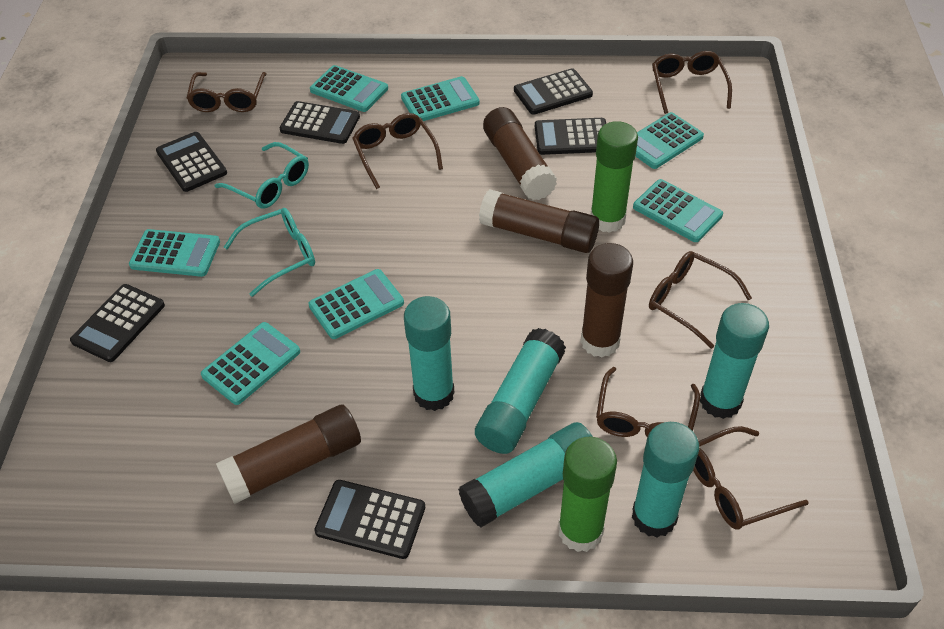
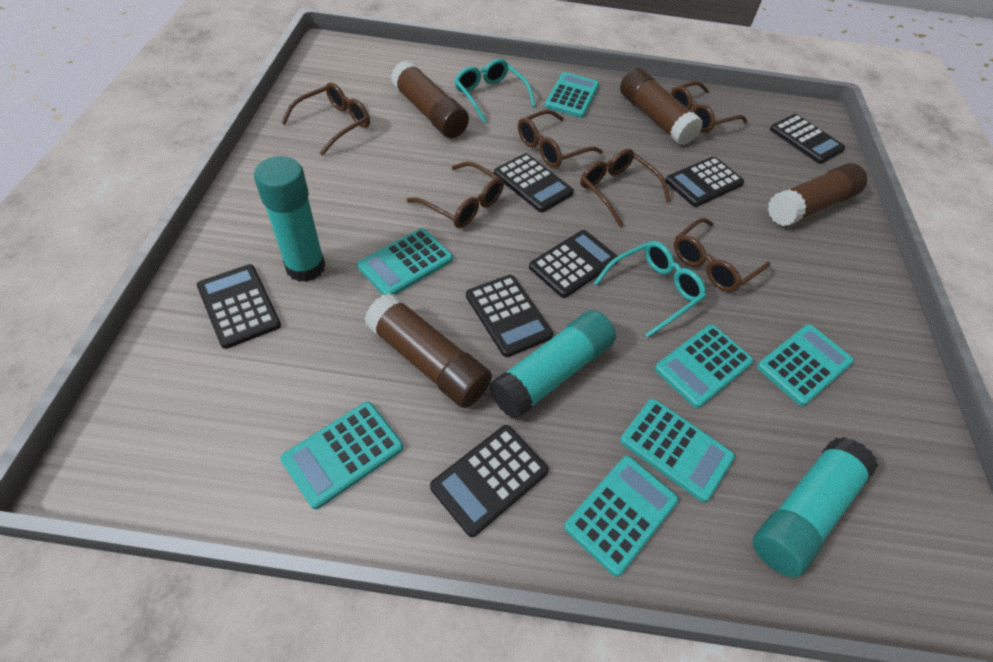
black calculator: 6 -> 7
green glue stick: 2 -> 0
turquoise glue stick: 5 -> 3

